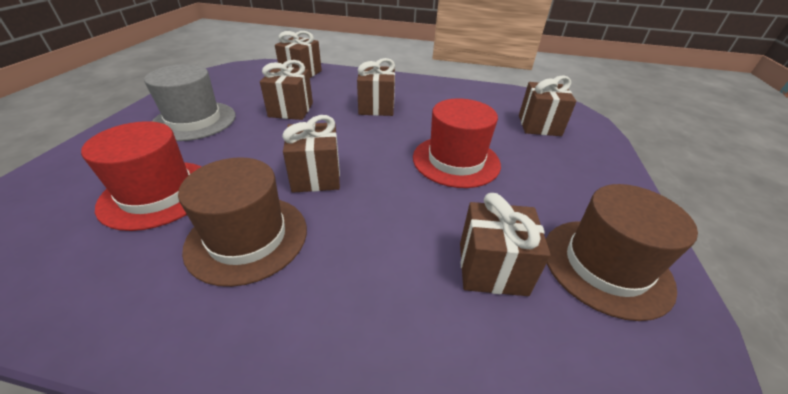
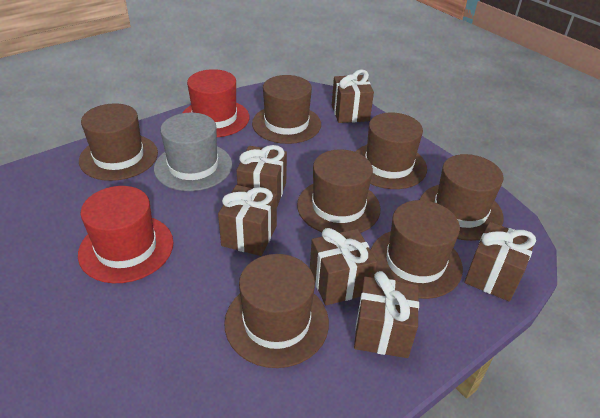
brown hat: 2 -> 7

